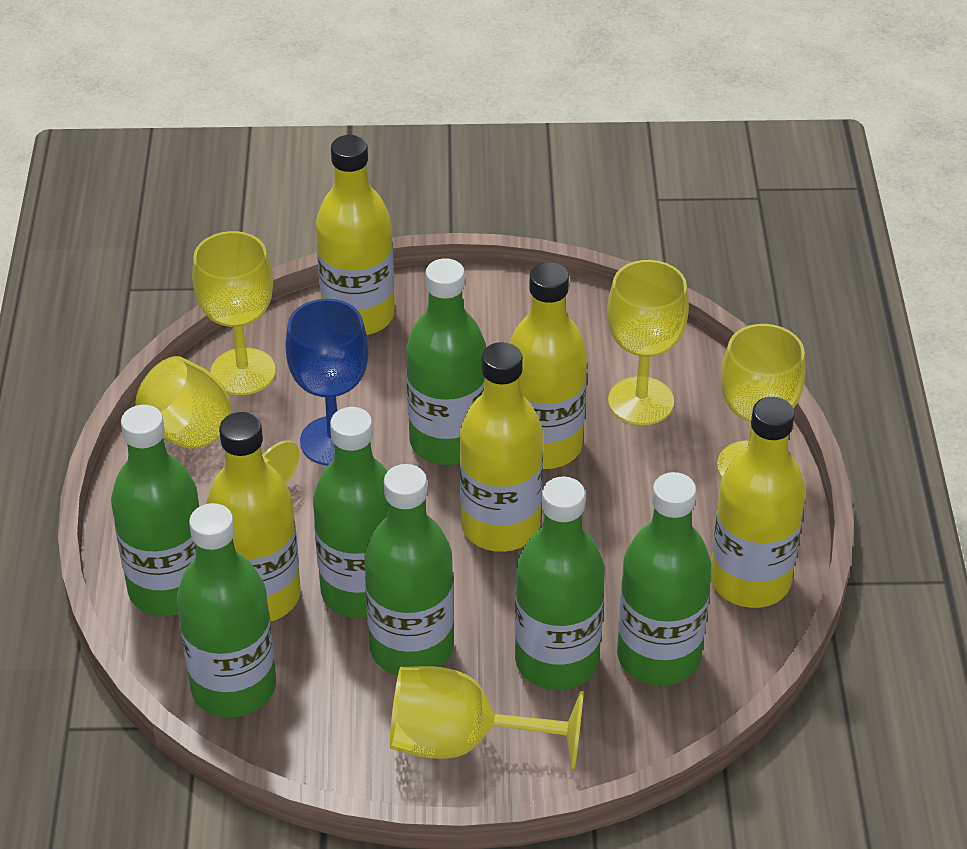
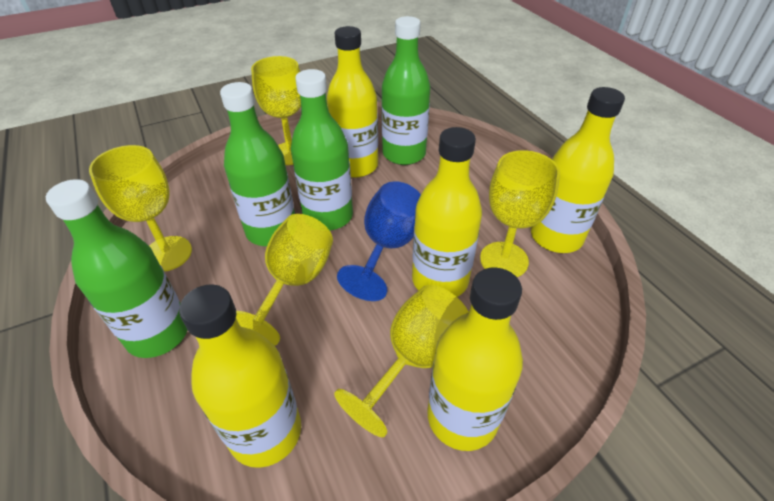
green bottle: 7 -> 4

